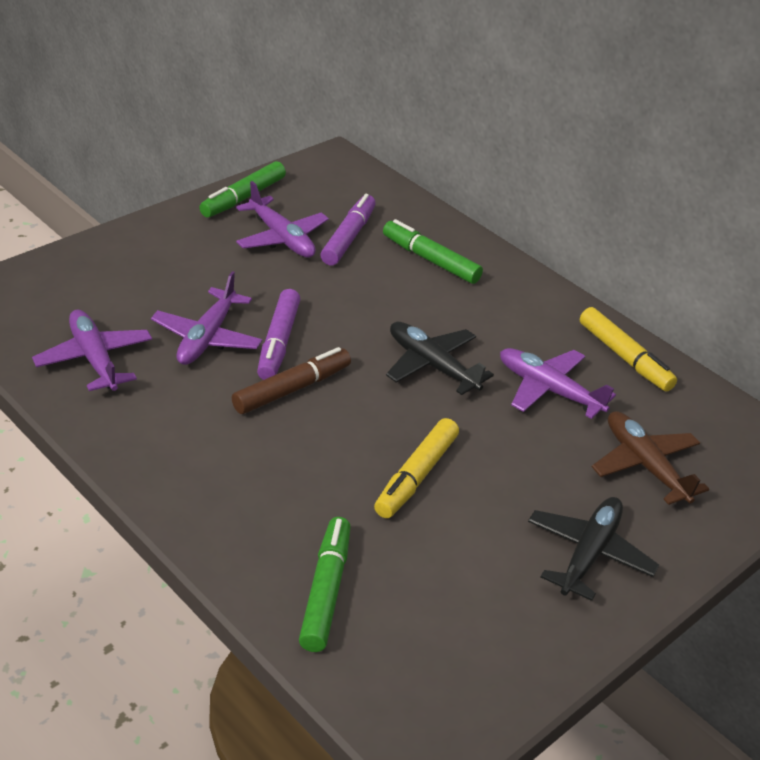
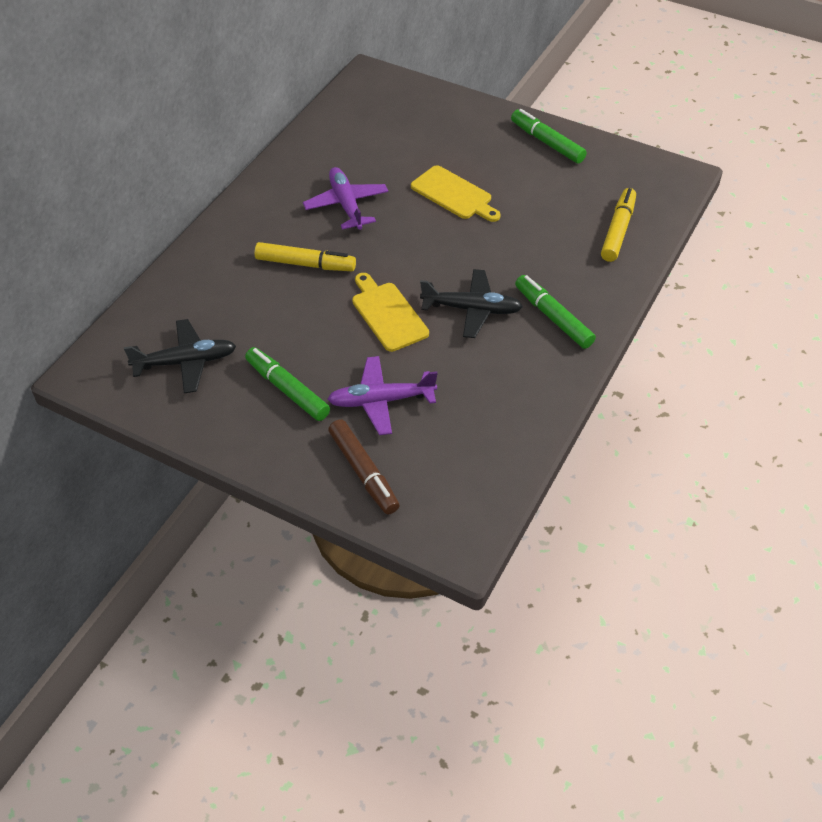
brown plane: 1 -> 0
purple marker: 2 -> 0
purple plane: 4 -> 2
yellow cutting board: 0 -> 2

